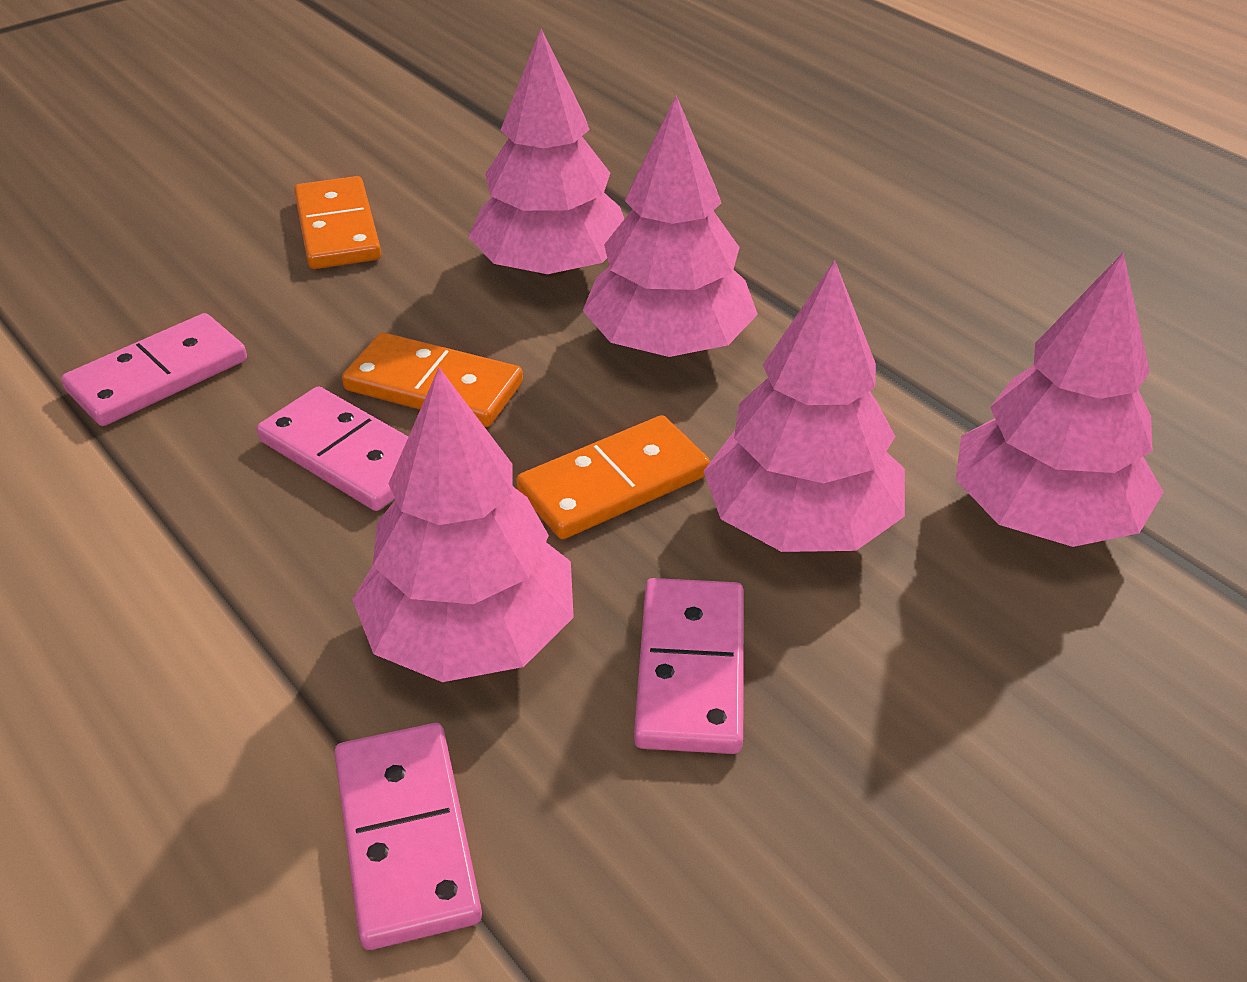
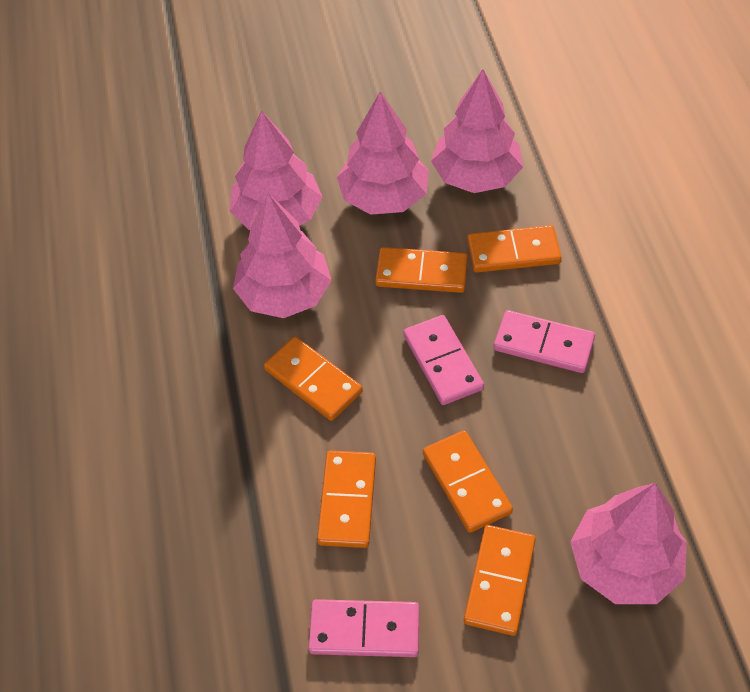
orange domino: 3 -> 6
pink domino: 4 -> 3

